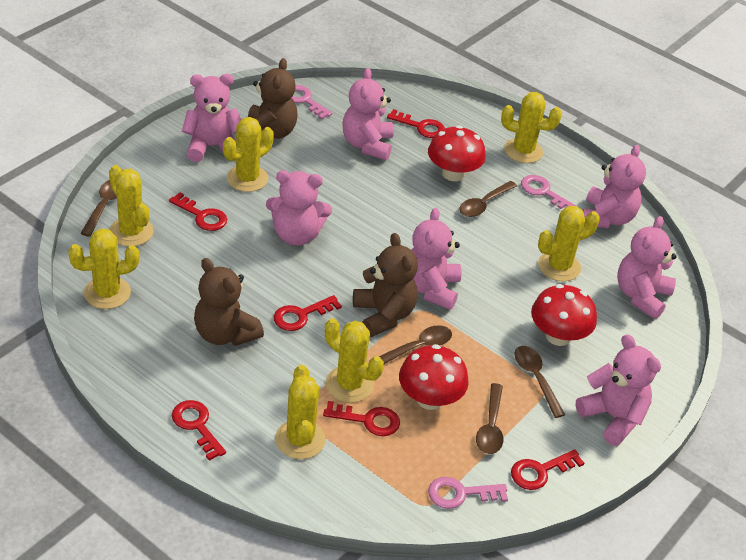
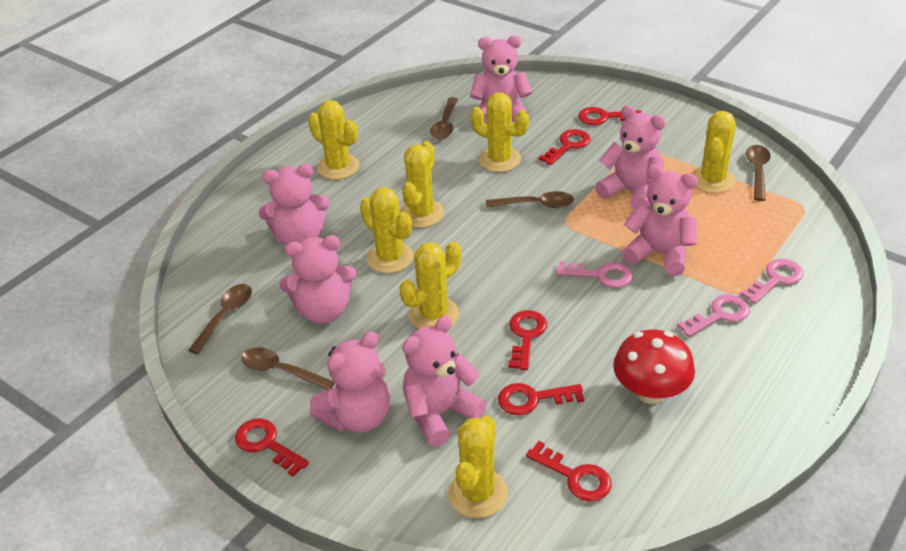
brown teddy bear: 3 -> 0
red mushroom: 3 -> 1

